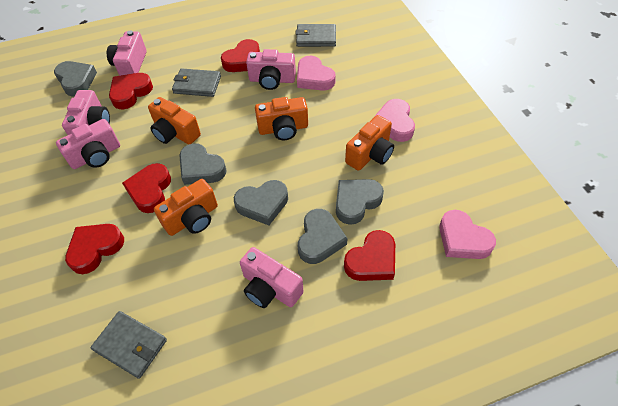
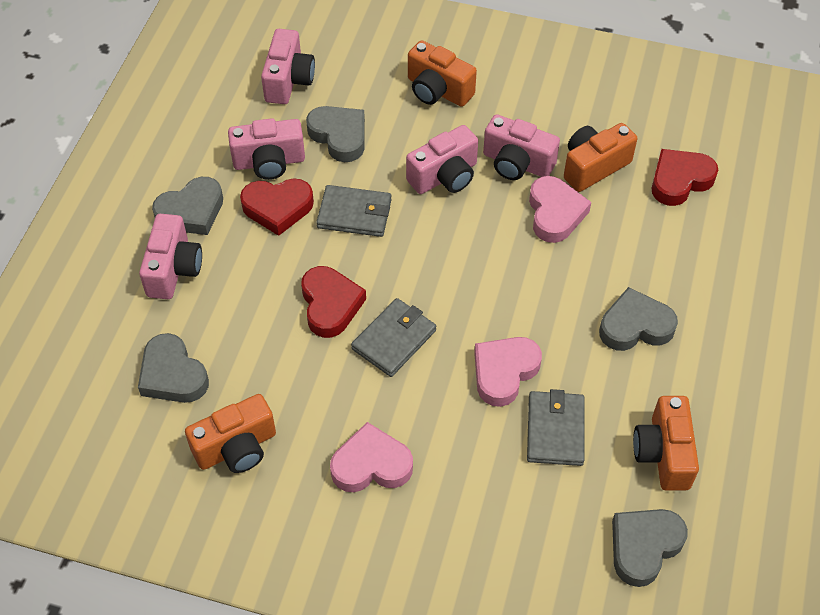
red heart: 5 -> 3

